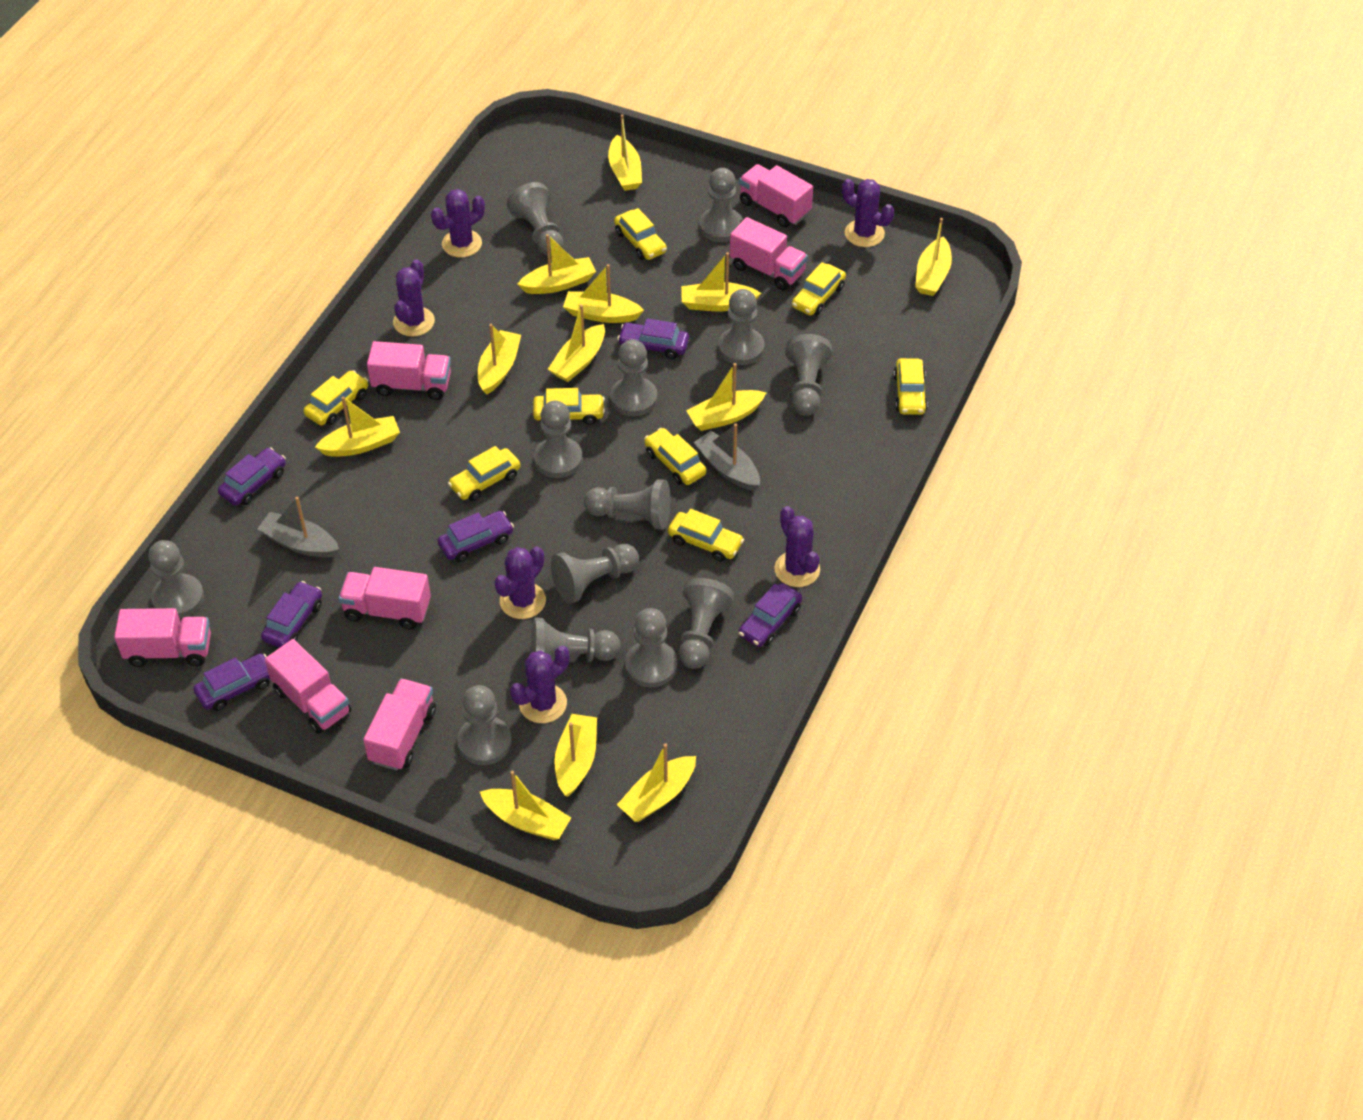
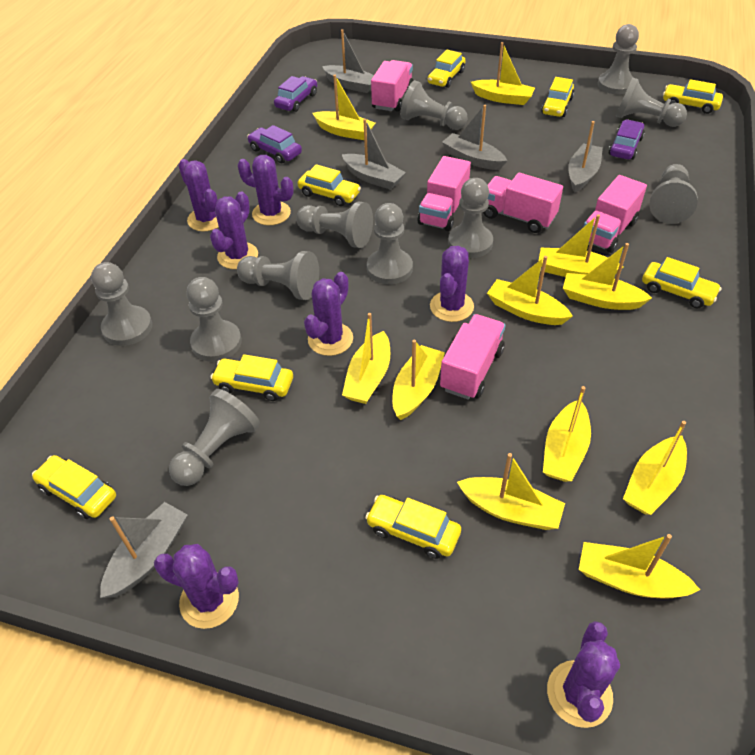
grey boat: 2 -> 5
grey pawn: 13 -> 11
pink truck: 7 -> 5
purple cactus: 6 -> 7
purple car: 6 -> 3
yellow boat: 12 -> 11

